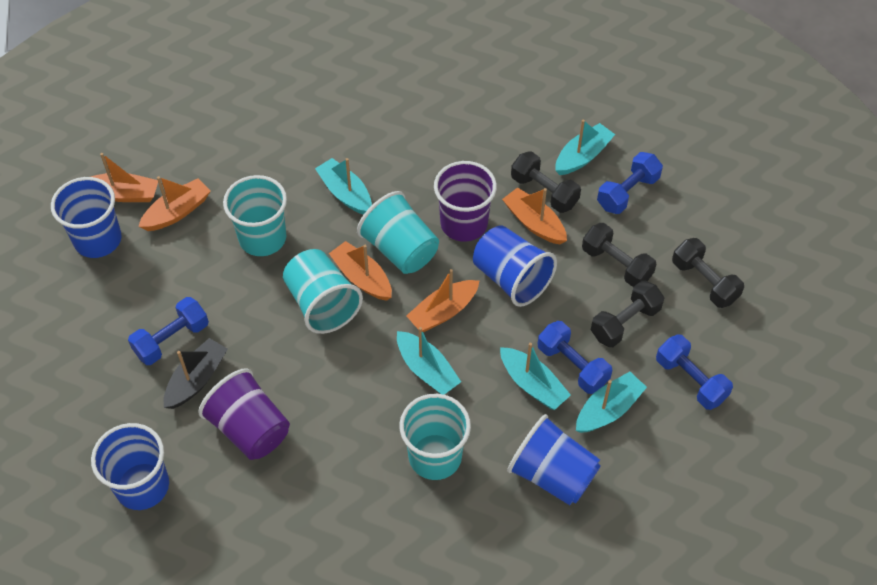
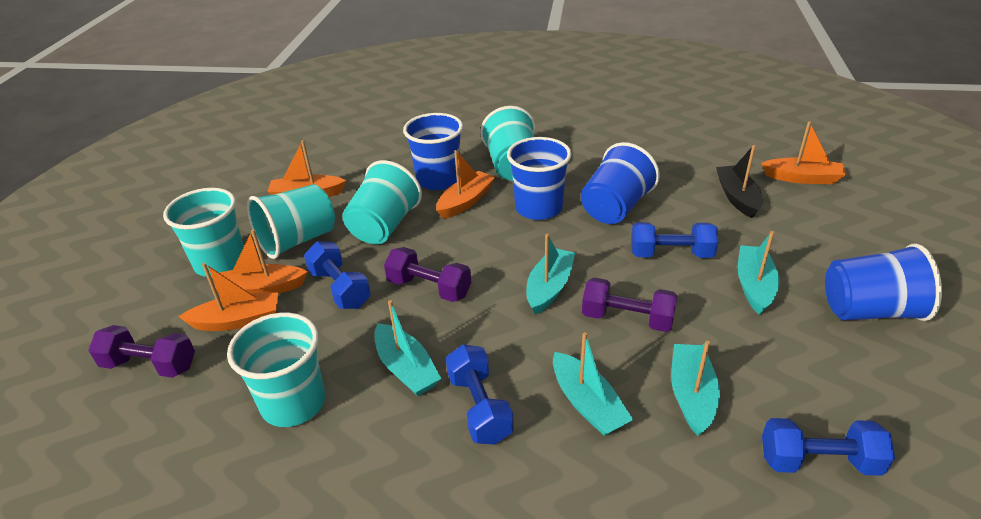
black dumbbell: 4 -> 0
purple cup: 2 -> 0
purple dumbbell: 0 -> 3
turquoise cup: 4 -> 5

